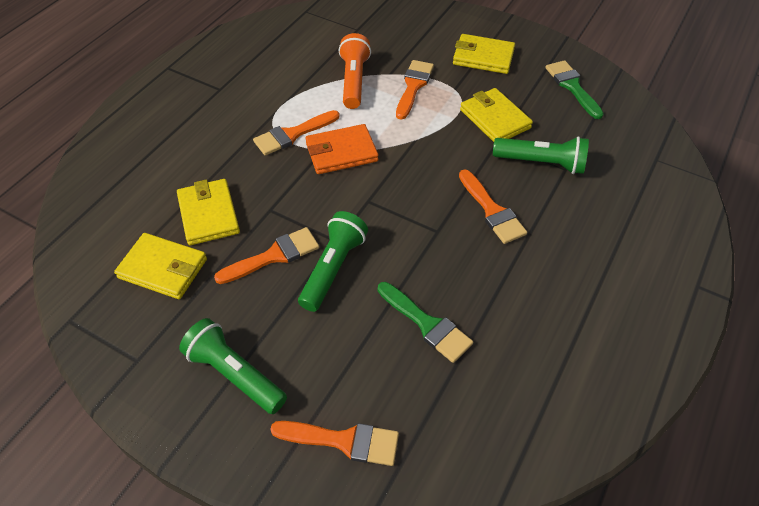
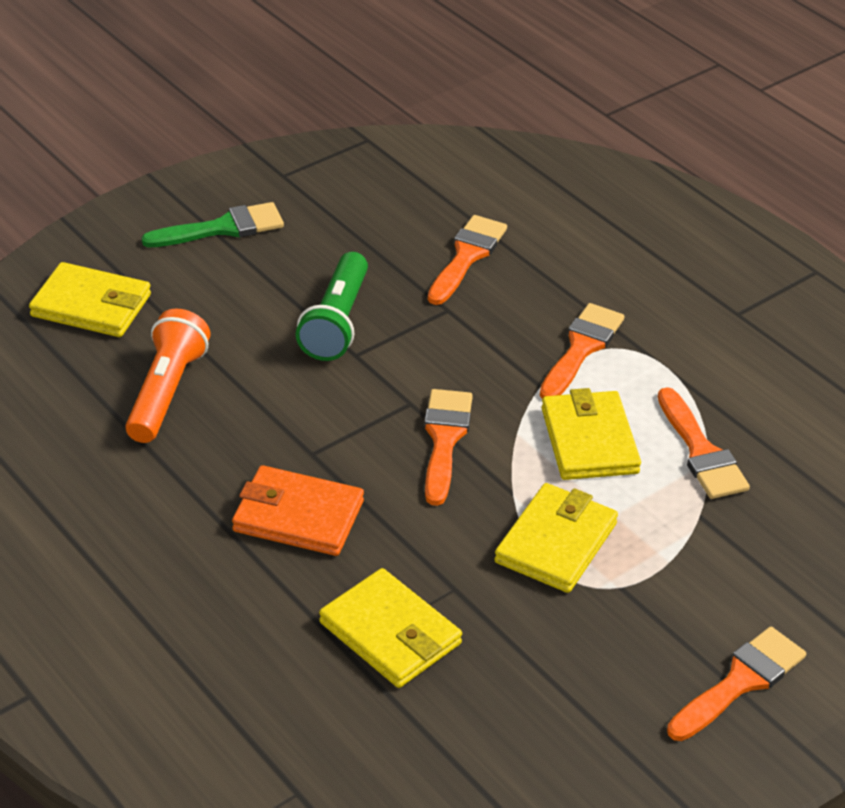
green brush: 2 -> 1
green flashlight: 3 -> 1

